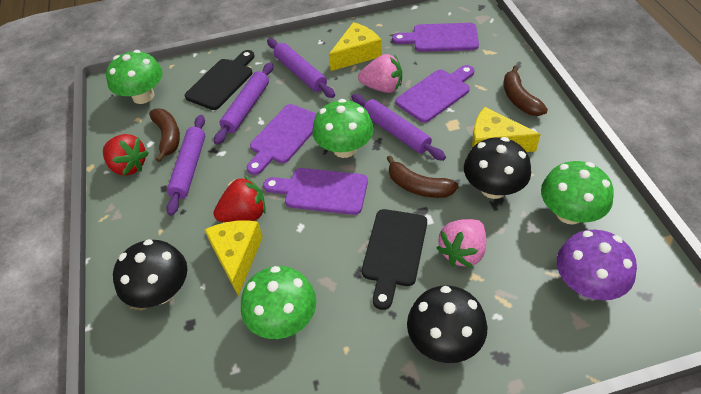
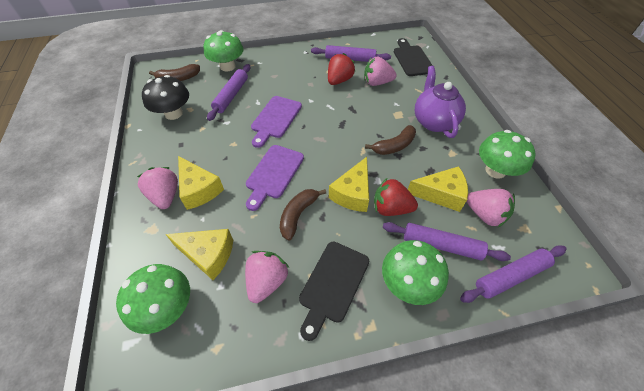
black mushroom: 3 -> 1
pink strawberry: 2 -> 4
purple cutting board: 4 -> 2
purple mushroom: 1 -> 0
purple teapot: 0 -> 1
yellow cheese: 3 -> 4

